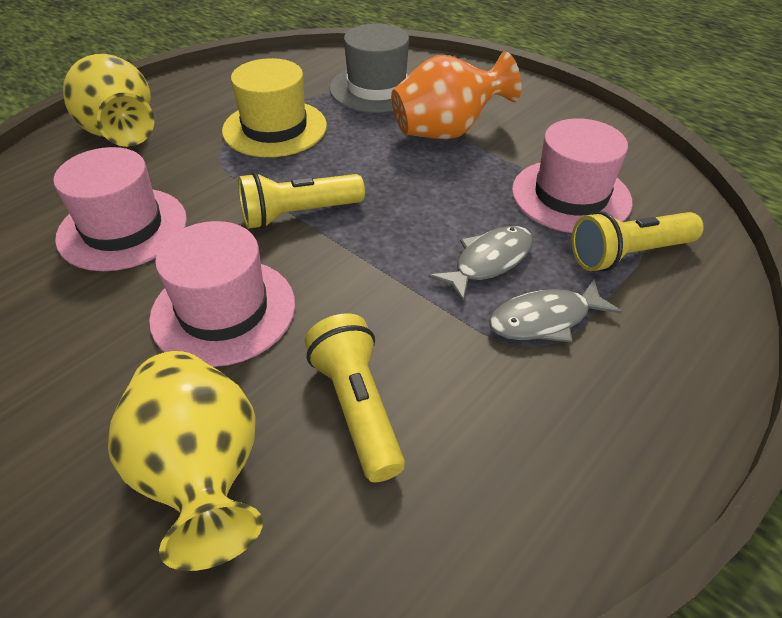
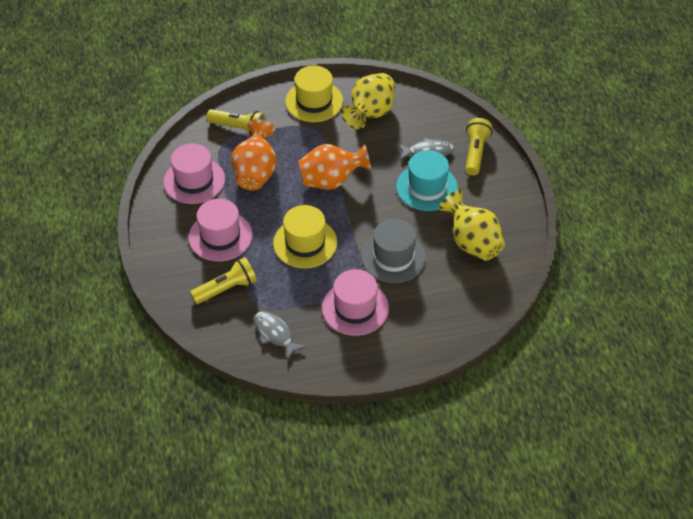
orange vase: 1 -> 2
turquoise hat: 0 -> 1
yellow hat: 1 -> 2

